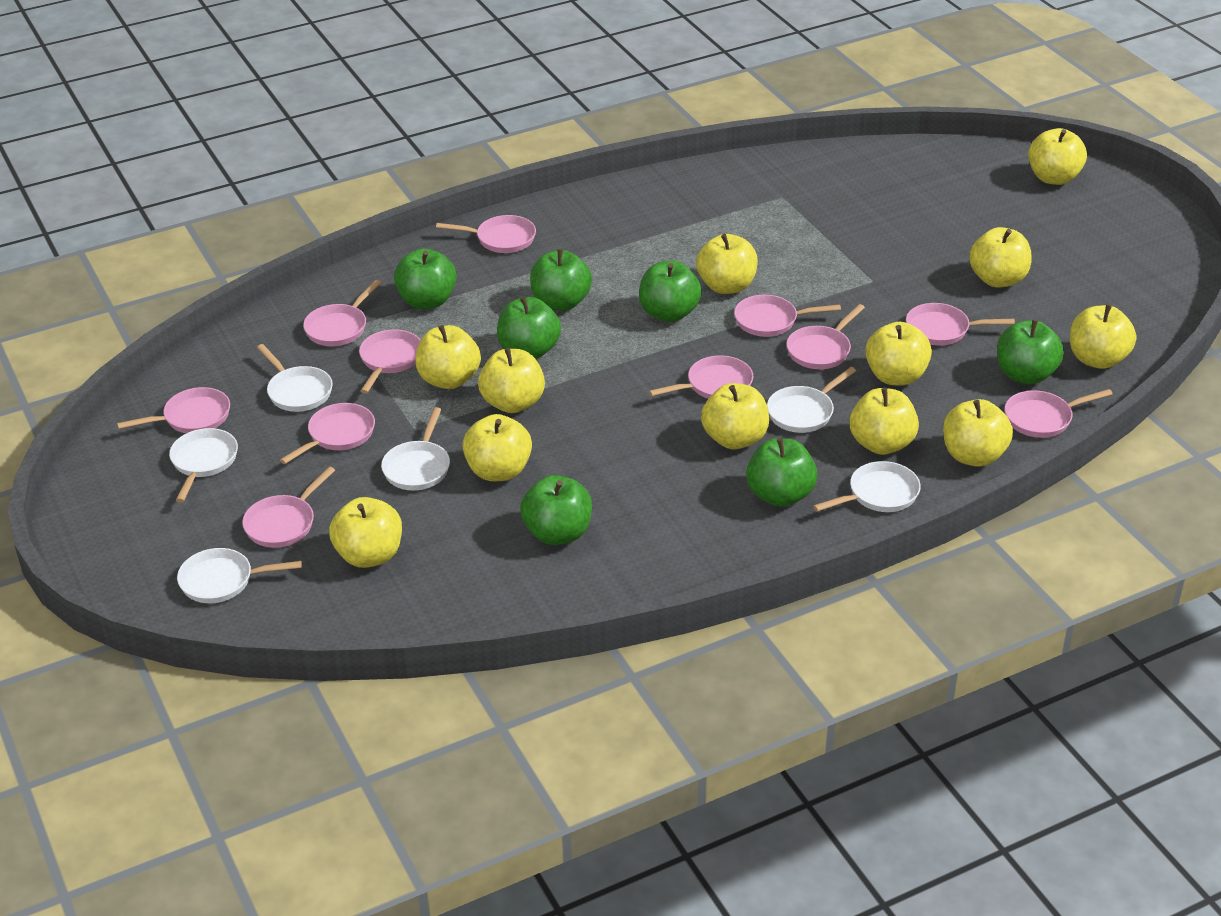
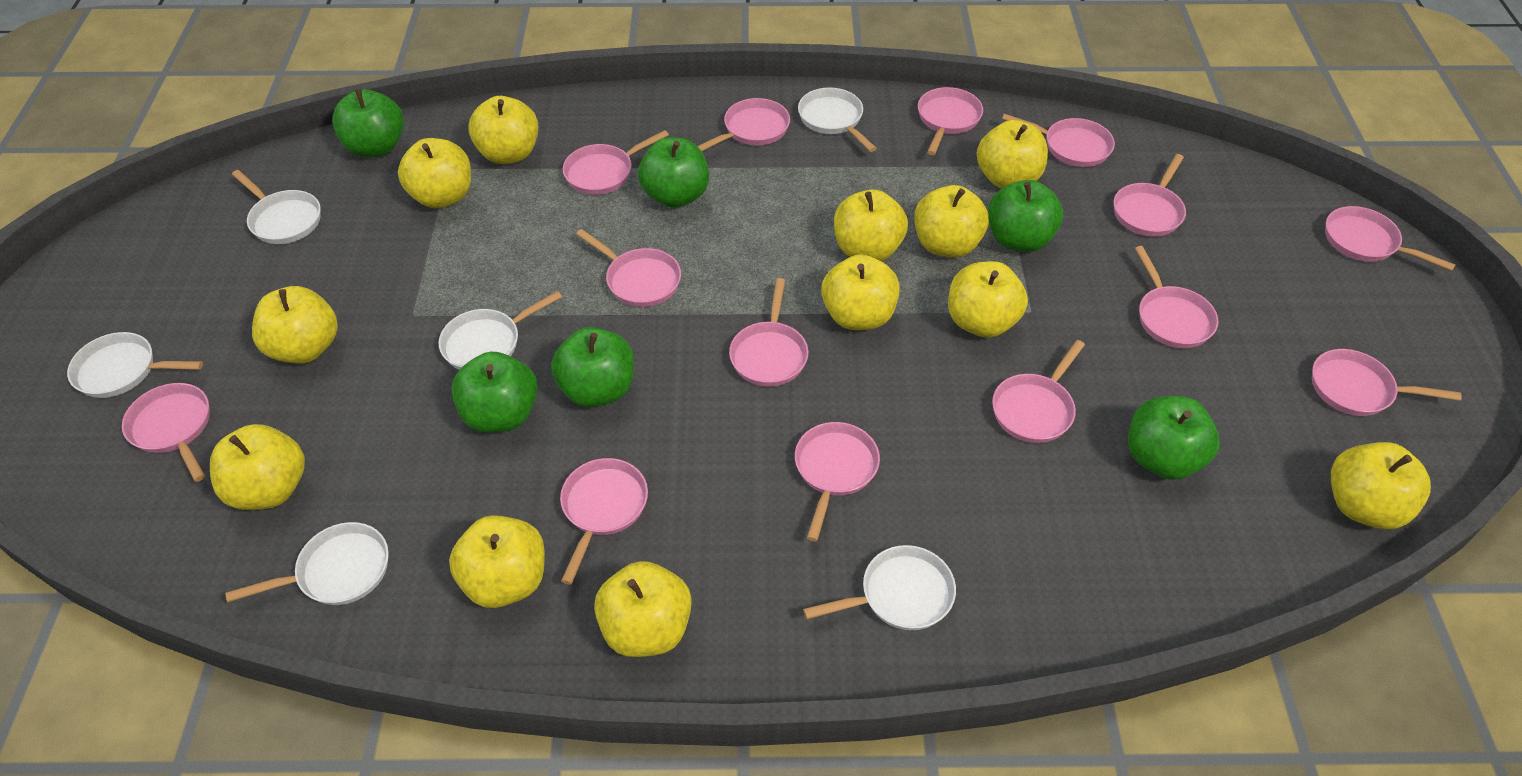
green apple: 7 -> 6
pink pan: 11 -> 14

